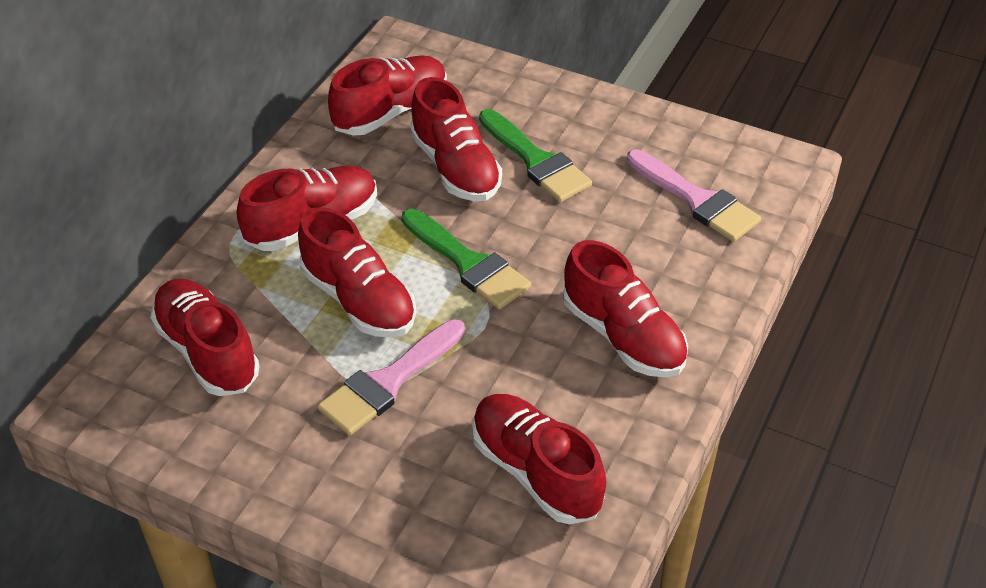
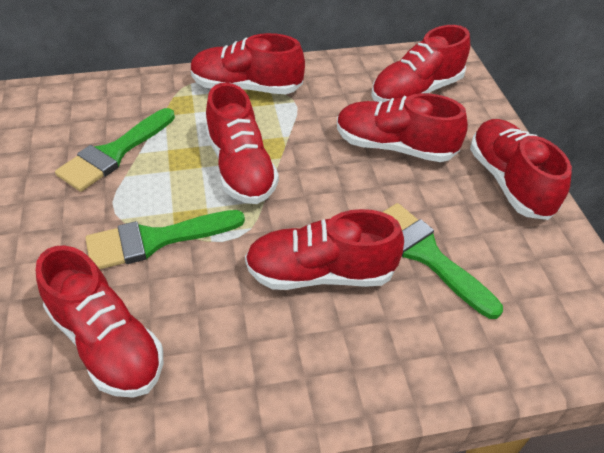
green brush: 2 -> 3
pink brush: 2 -> 0

